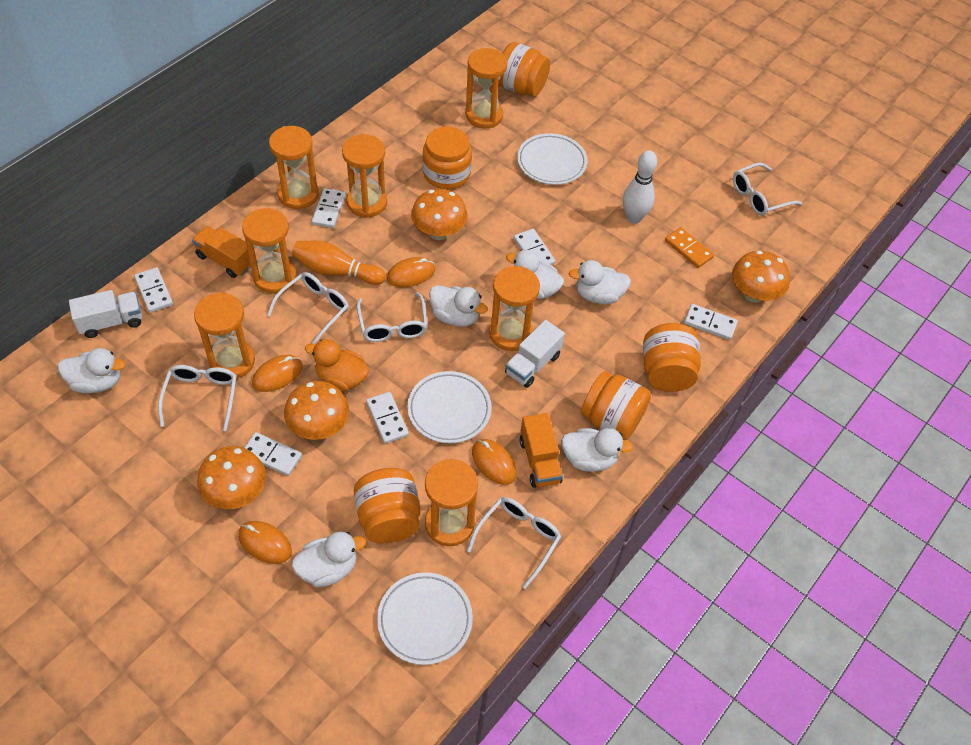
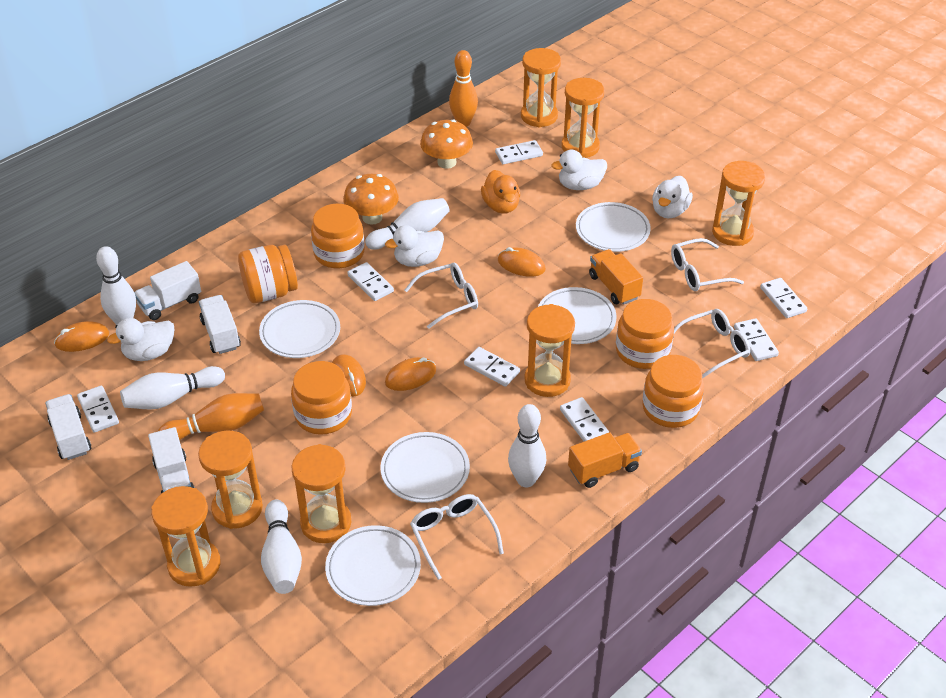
orange bowling pin: 1 -> 2
orange domino: 1 -> 0
orange mushroom: 4 -> 2
white bowling pin: 1 -> 5
white domino: 6 -> 7
white duck: 6 -> 4
white glasses: 5 -> 4
white plate: 3 -> 5
white truck: 2 -> 4

